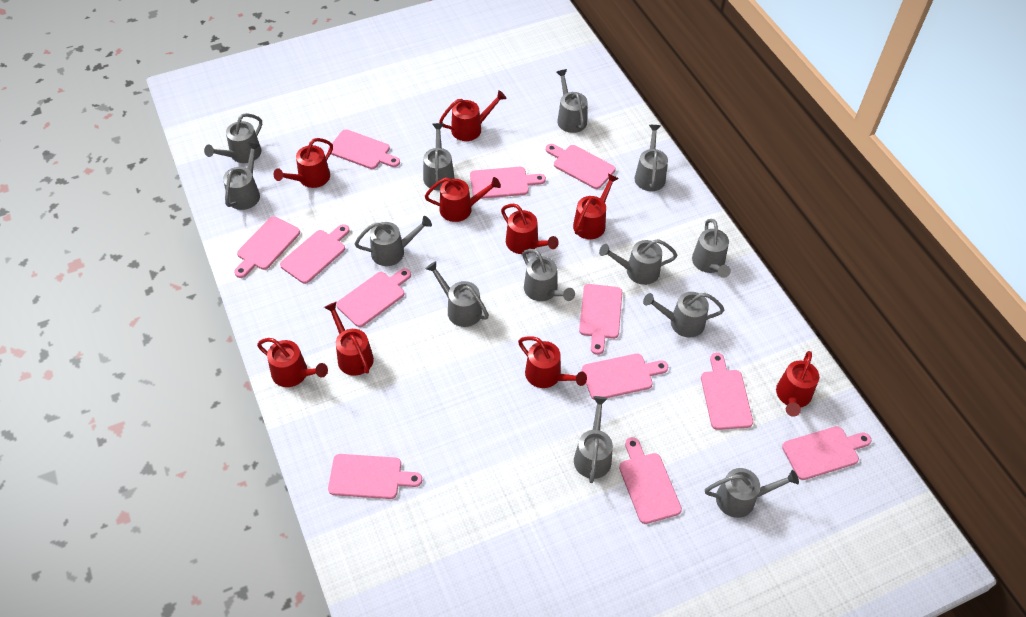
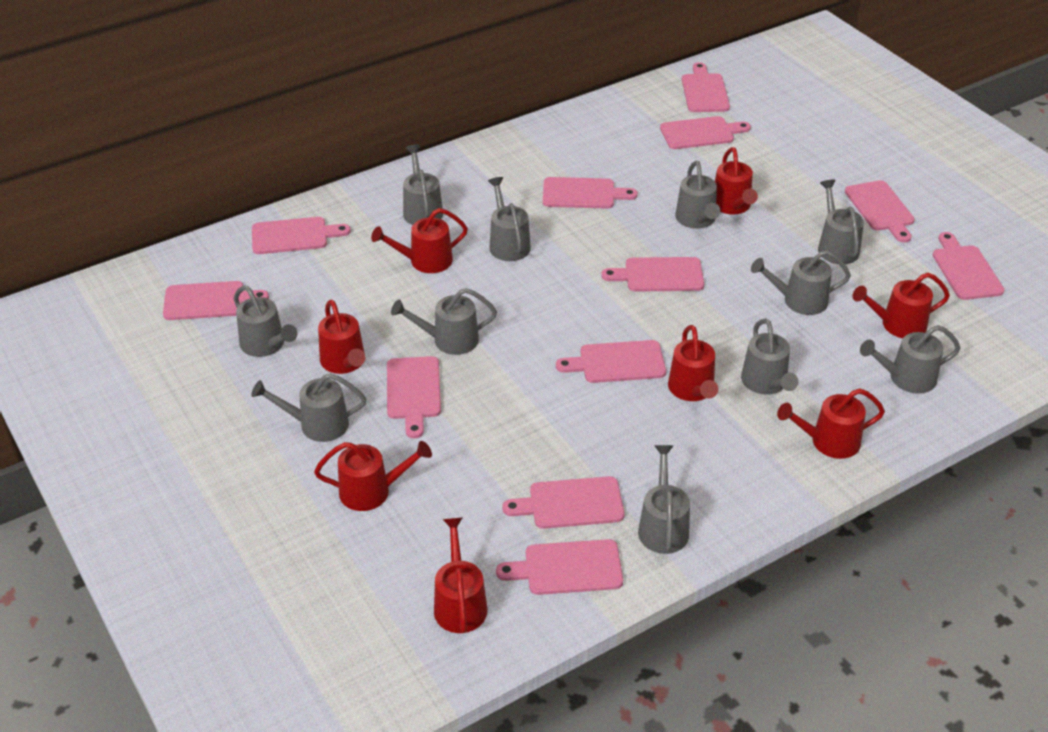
grey watering can: 13 -> 11
red watering can: 9 -> 8

